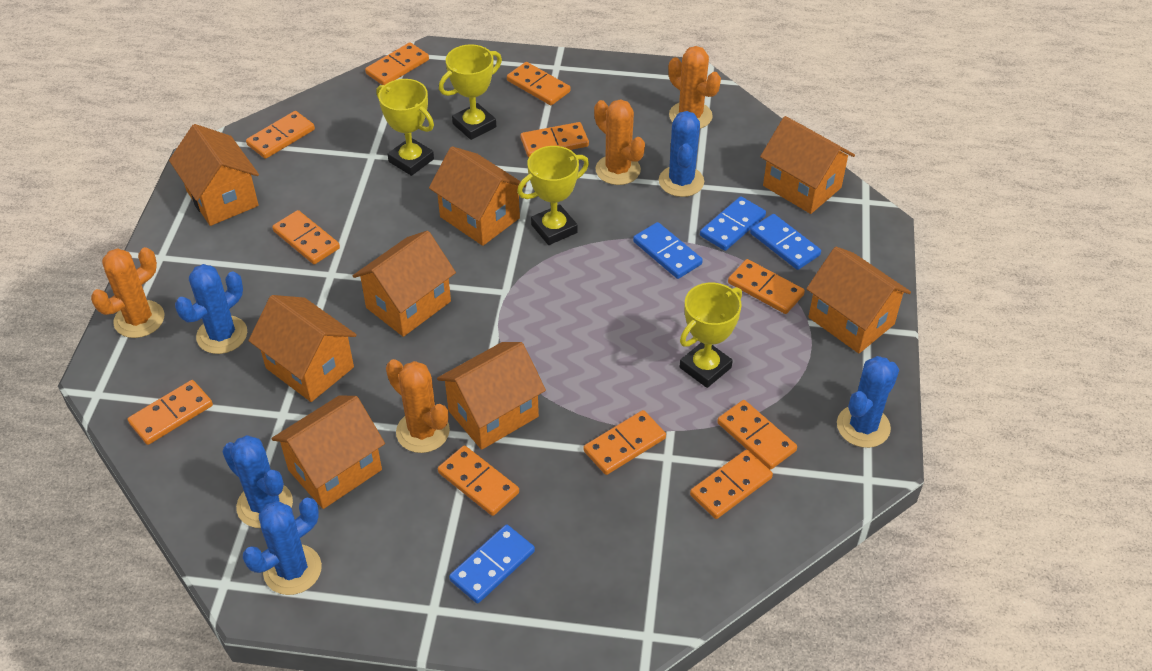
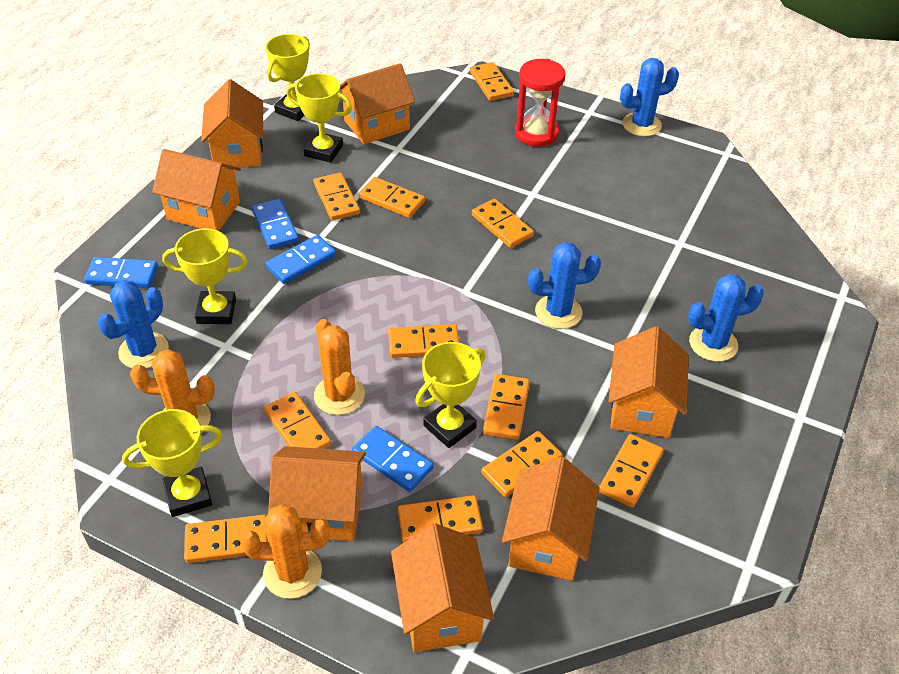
blue cactus: 5 -> 4
orange cactus: 4 -> 3
orange house: 8 -> 7
red hourglass: 0 -> 1
yellow trophy: 4 -> 5

